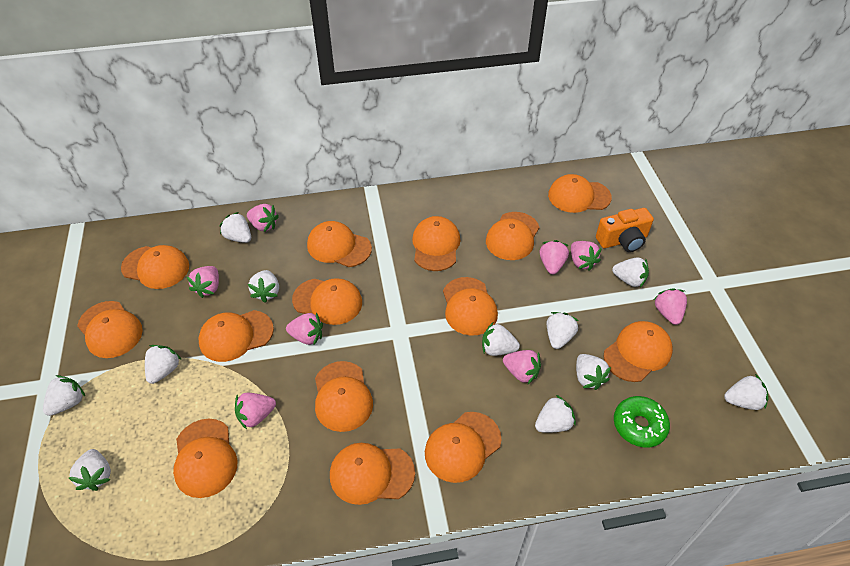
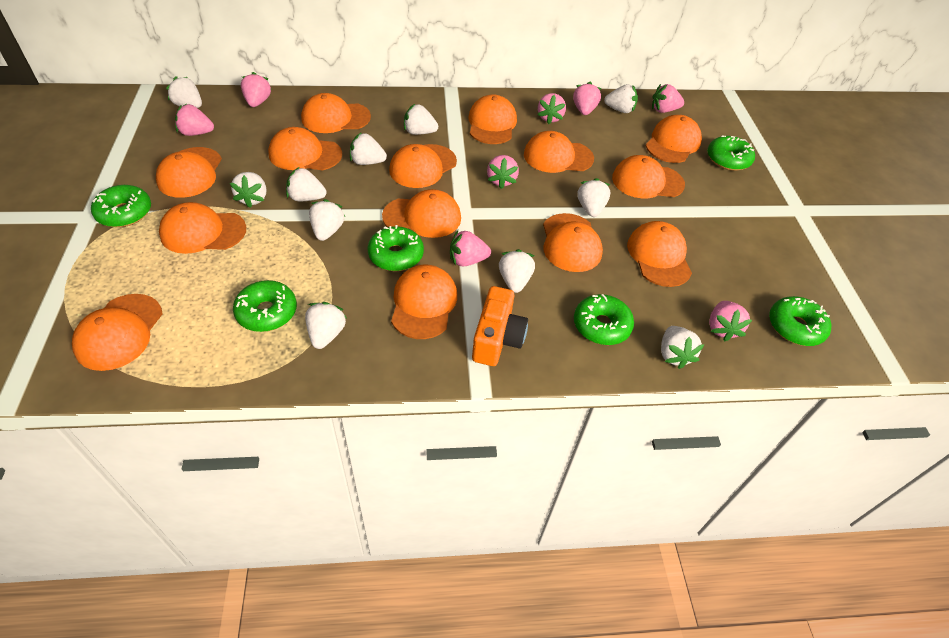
green donut: 1 -> 6

